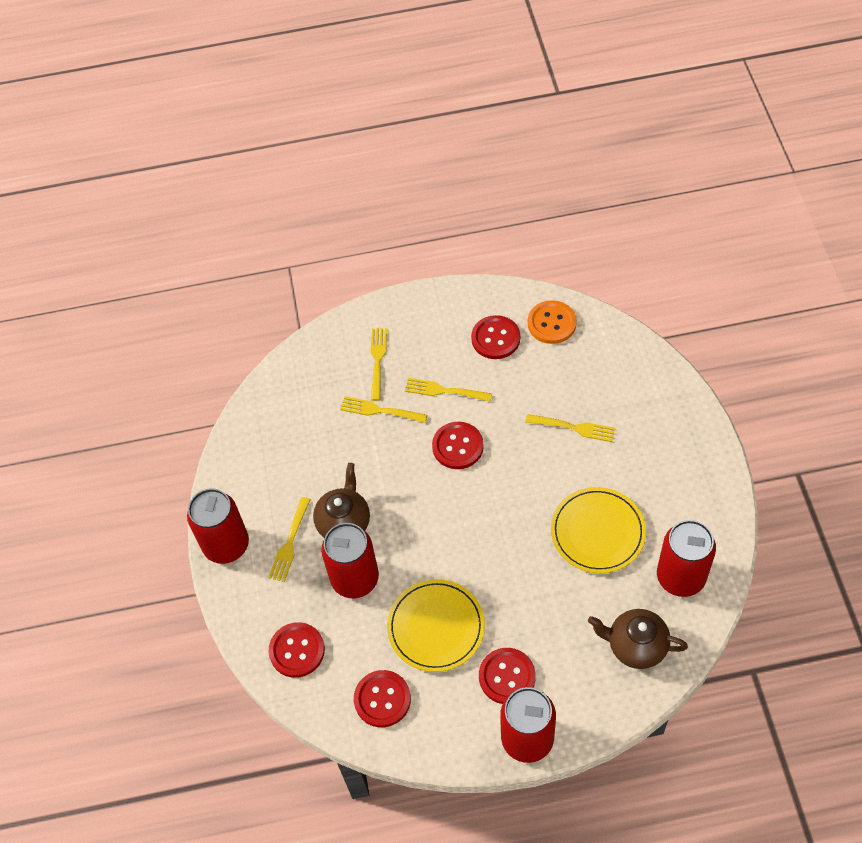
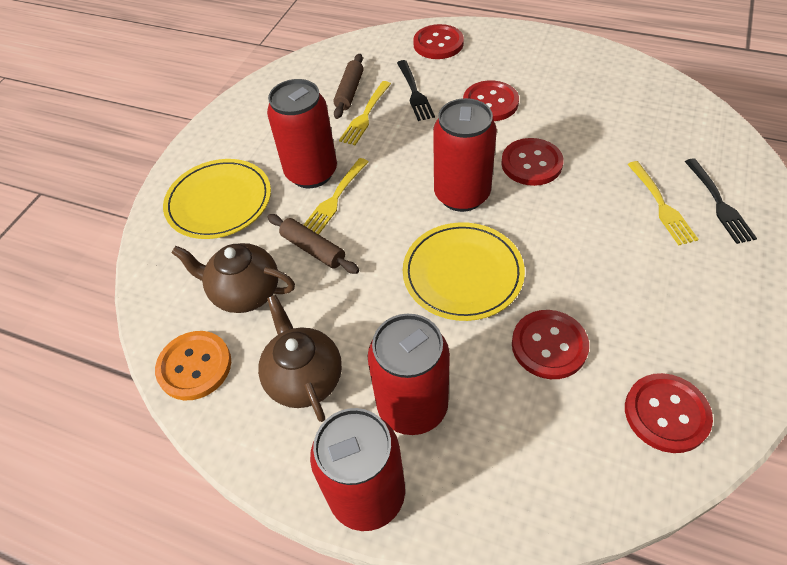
black fork: 0 -> 2
brown rolling pin: 0 -> 2
yellow fork: 5 -> 3

